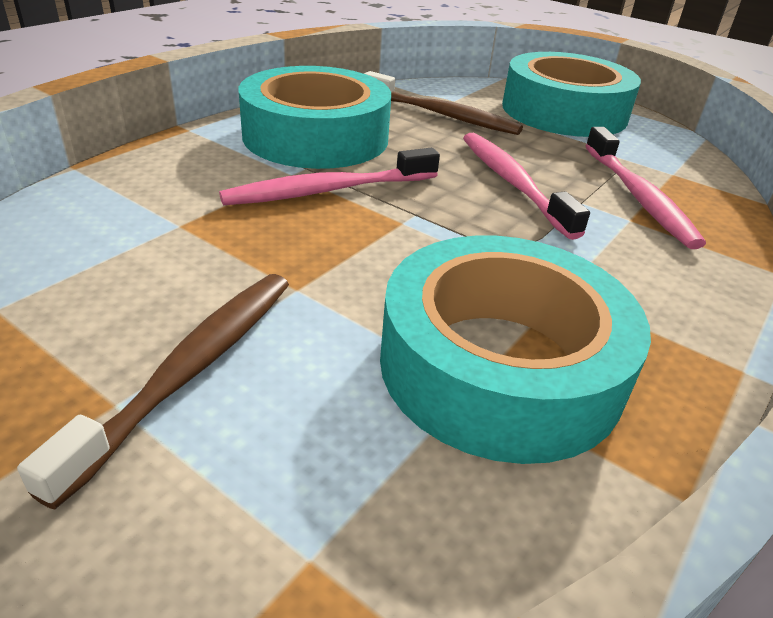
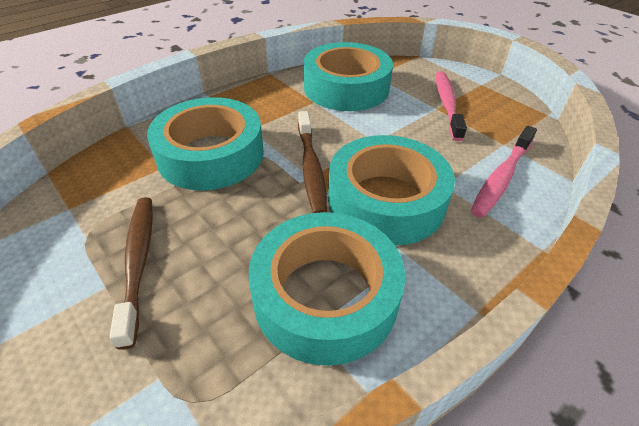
pink toothbrush: 3 -> 2
turquoise tape: 3 -> 4

